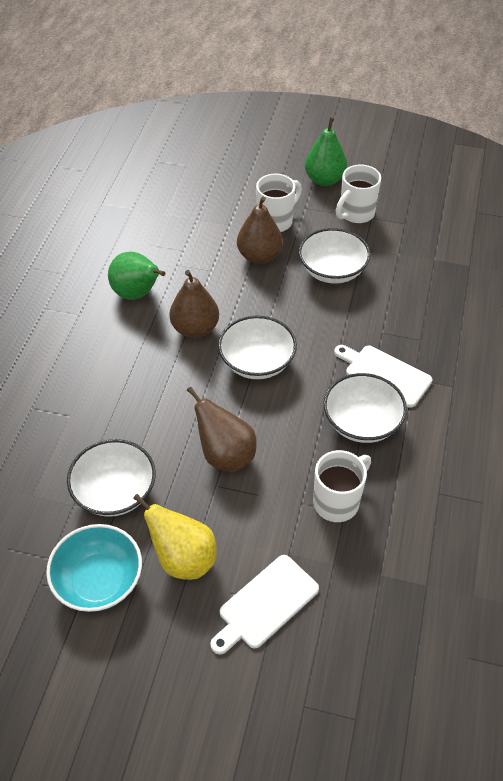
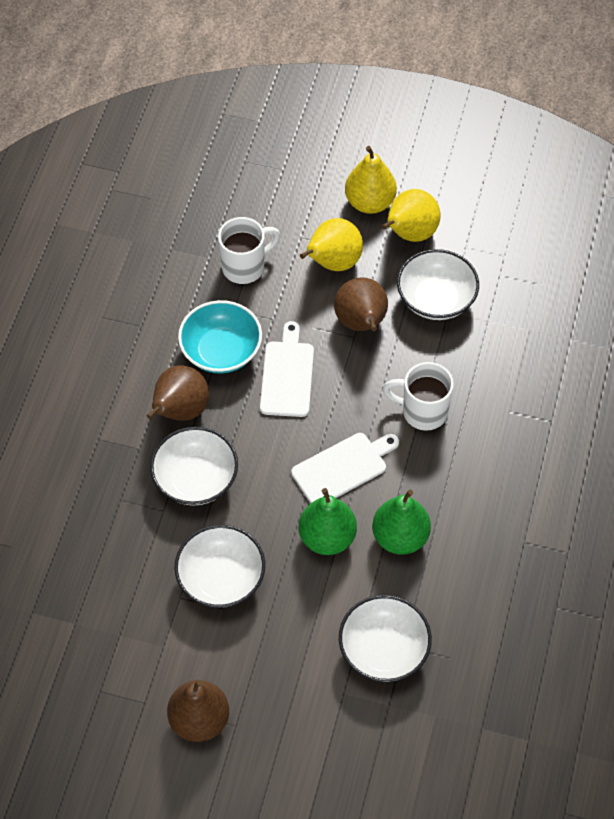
white mug: 3 -> 2
yellow pear: 1 -> 3

